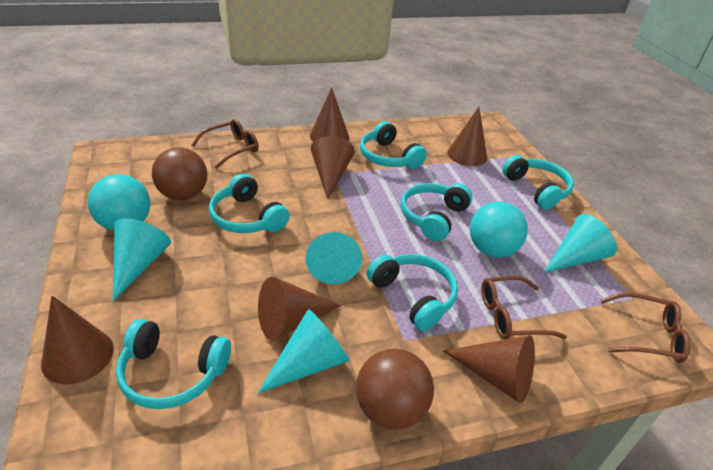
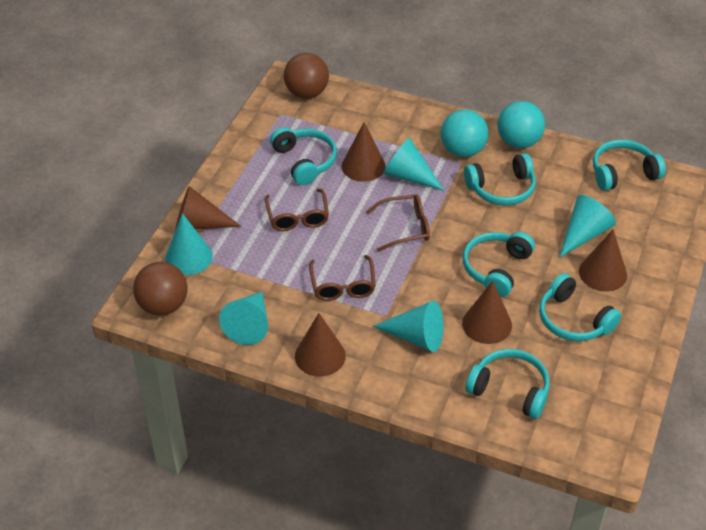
brown cone: 6 -> 5
turquoise cone: 4 -> 5

